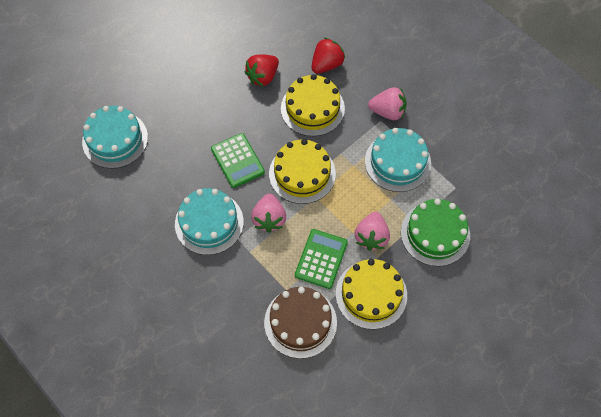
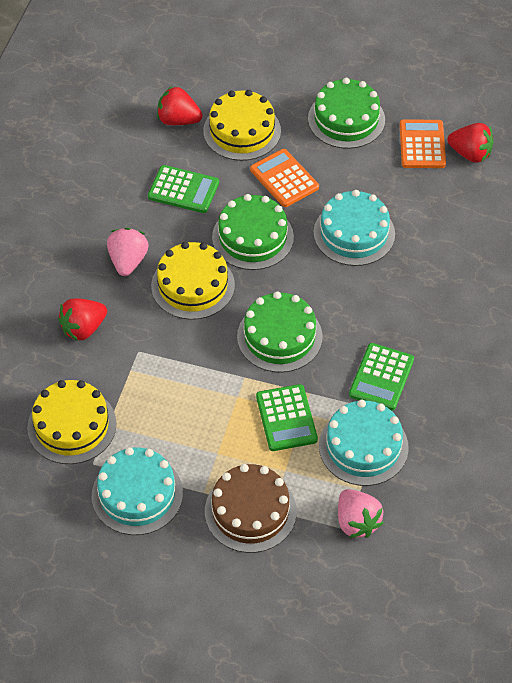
green cake: 1 -> 3
green calculator: 2 -> 3
orange calculator: 0 -> 2
pink strawberry: 3 -> 2
red strawberry: 2 -> 3

